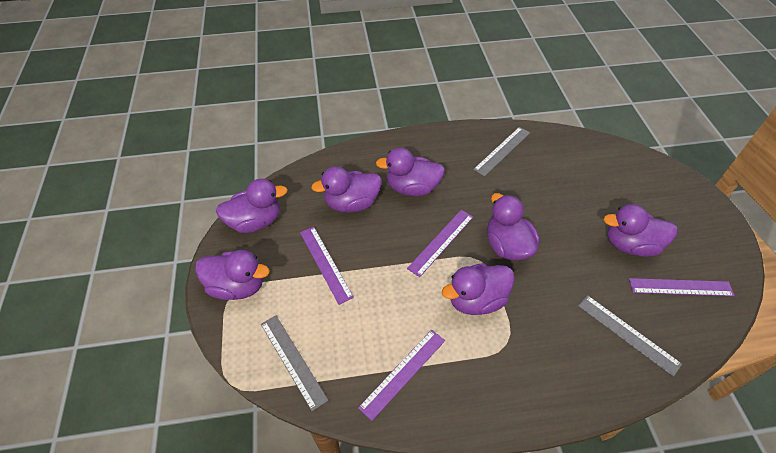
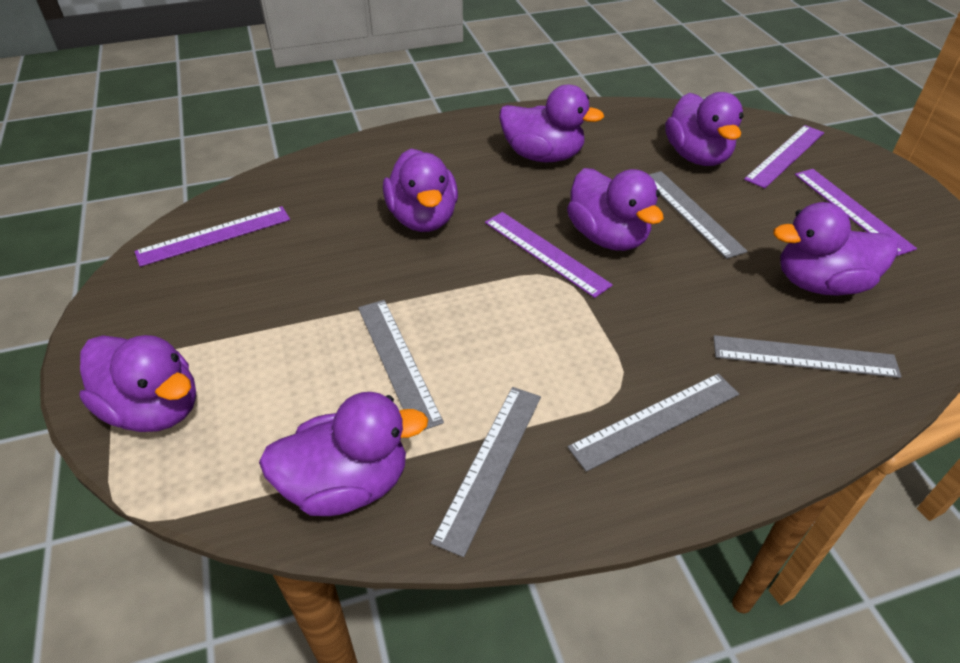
grey ruler: 3 -> 5

